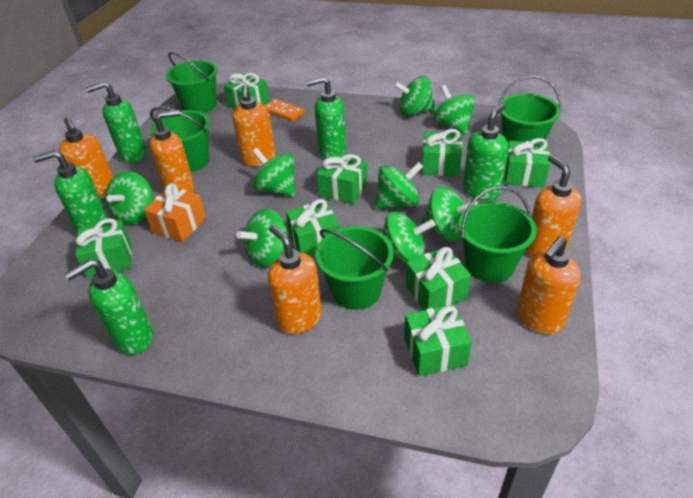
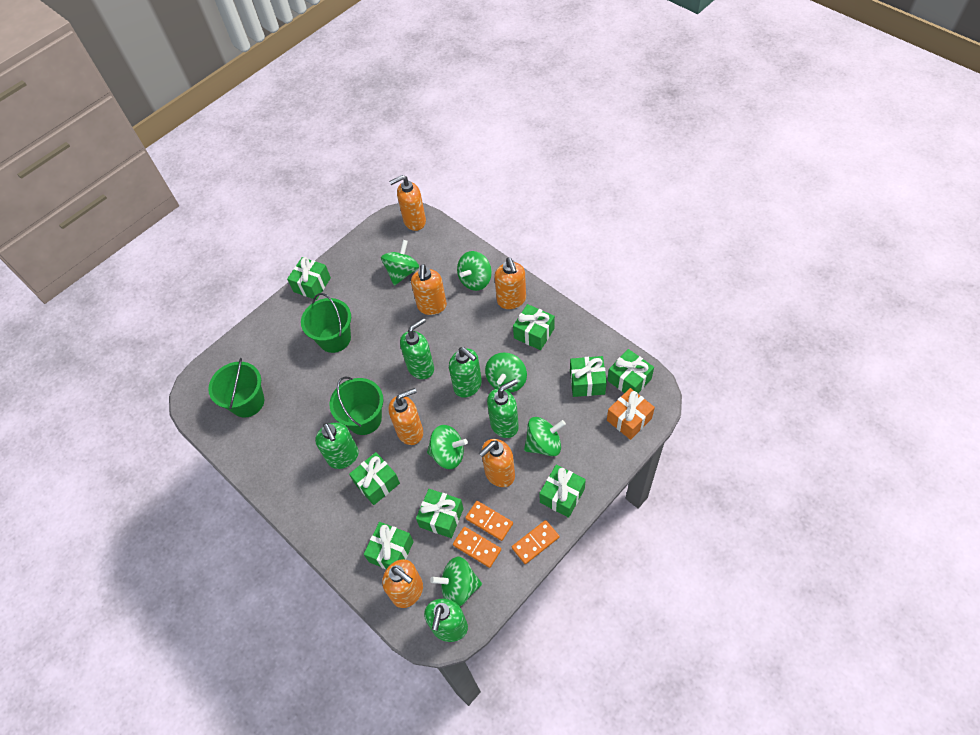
green bucket: 5 -> 3
green spinning top: 8 -> 6
orange domino: 1 -> 3

